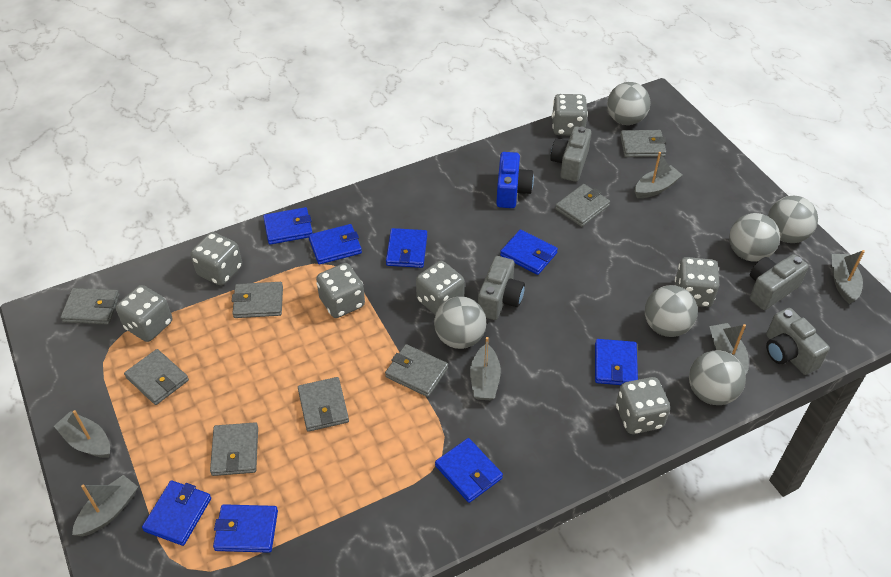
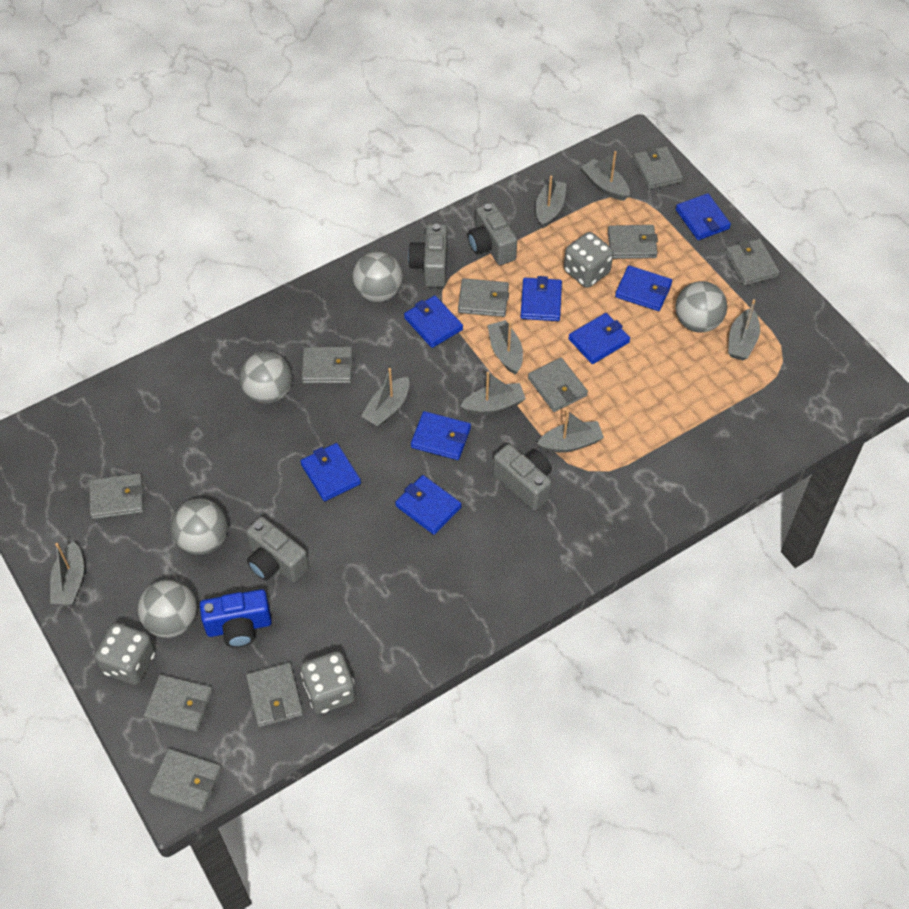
grey ball: 6 -> 5
grey boat: 6 -> 8
grey dice: 7 -> 3
grey wallet: 8 -> 10

